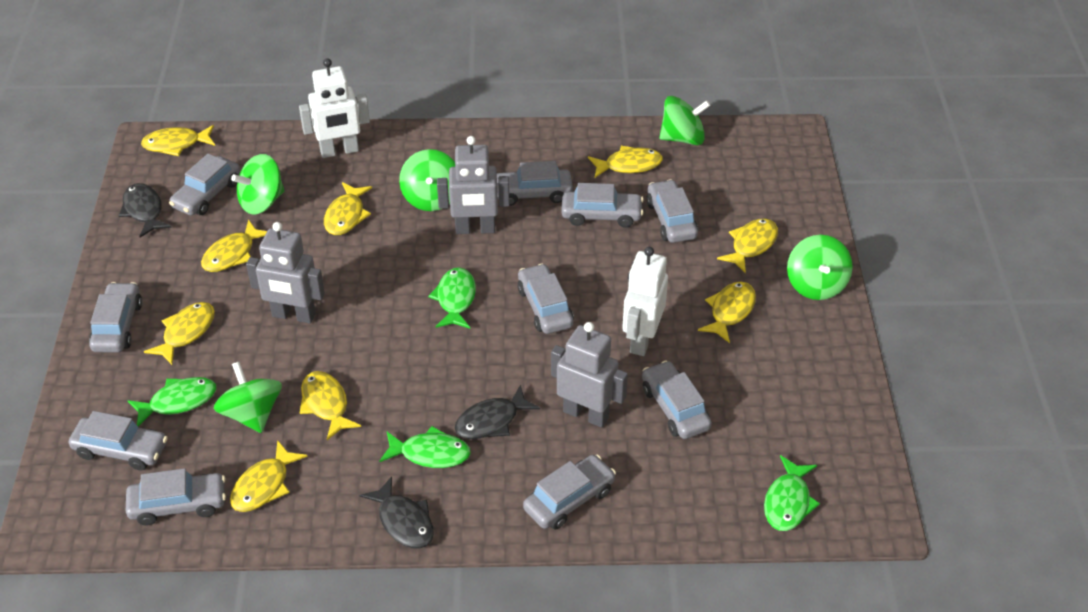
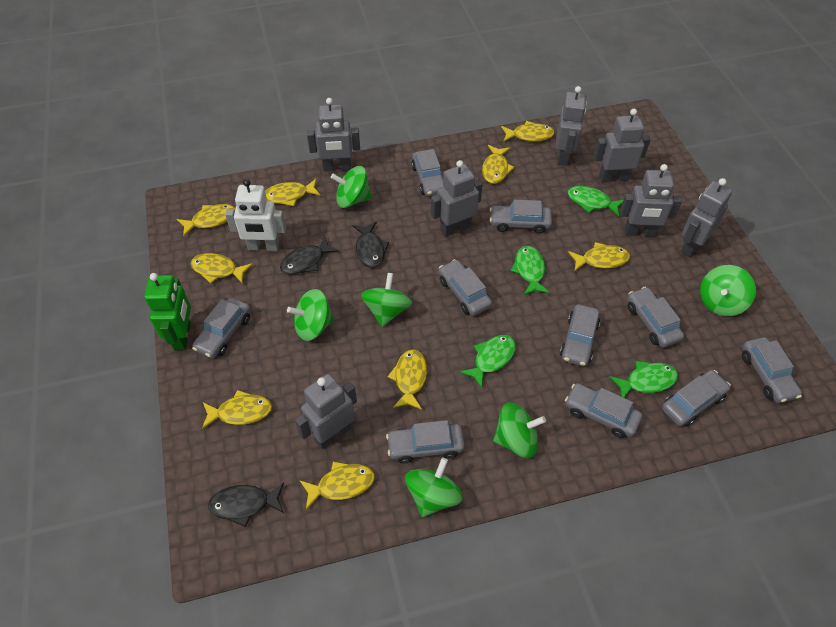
green robot: 0 -> 1
green spinning top: 5 -> 6
grey robot: 3 -> 7
white robot: 2 -> 1

